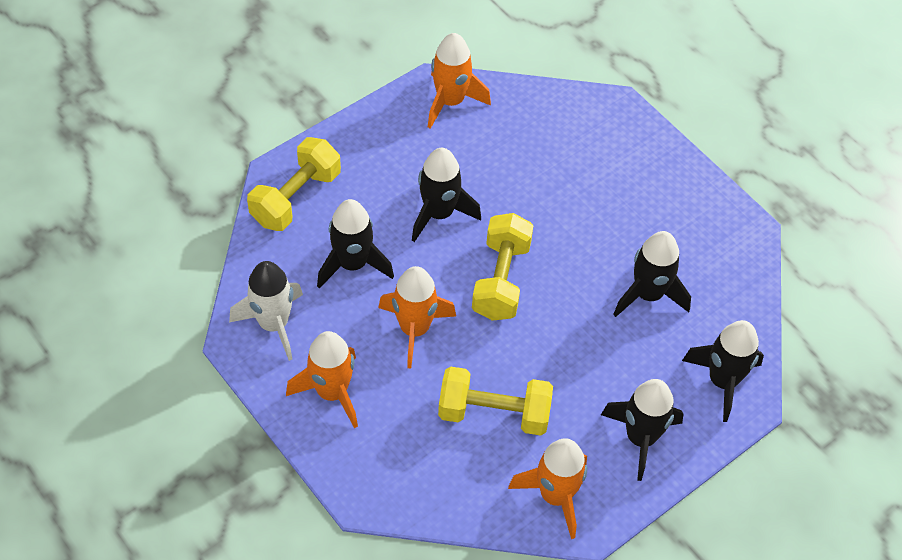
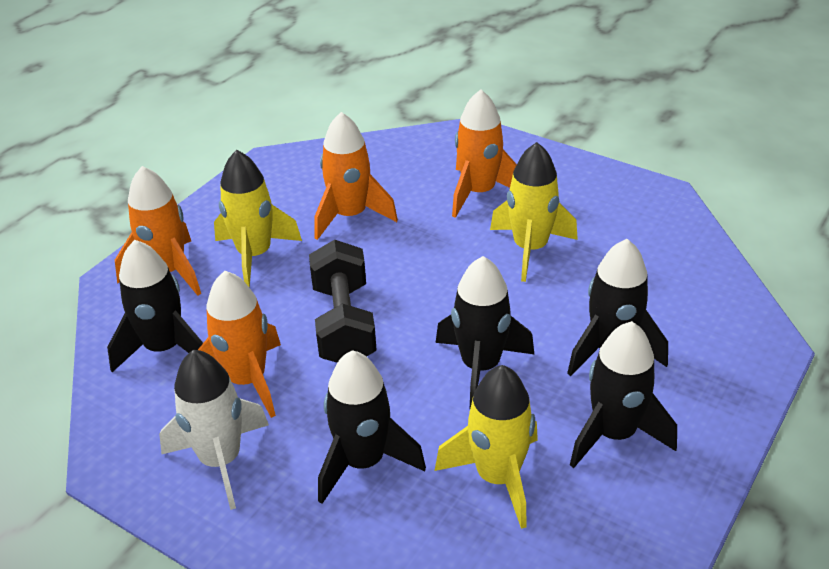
black dumbbell: 0 -> 1
yellow dumbbell: 3 -> 0
yellow rocket: 0 -> 3

